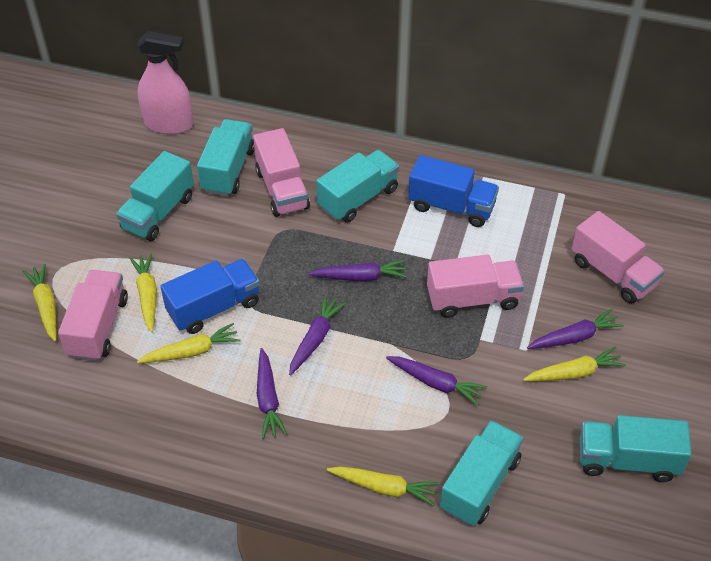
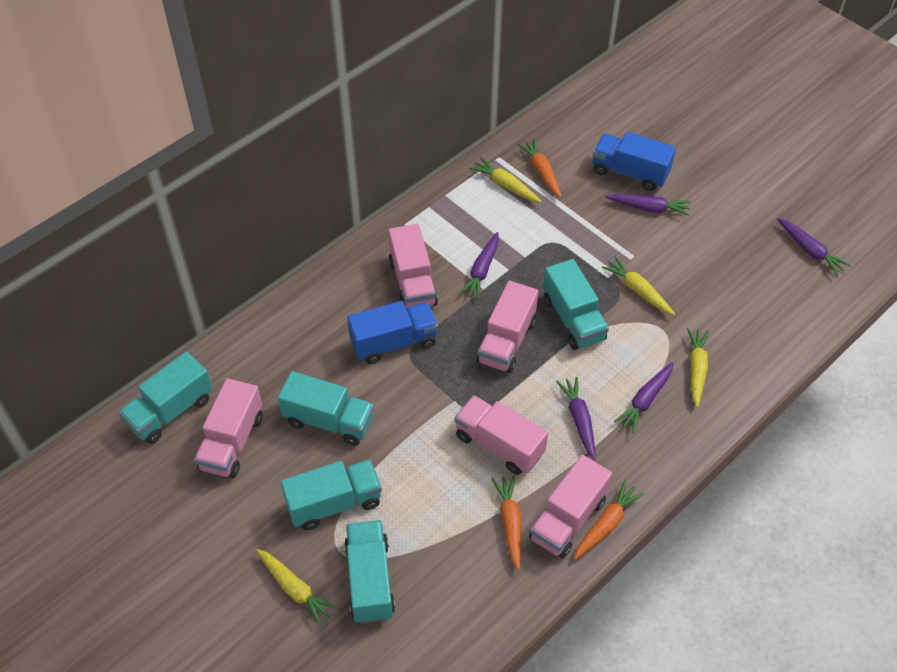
orange carrot: 0 -> 3
pink spray bottle: 1 -> 0
pink truck: 4 -> 5
yellow carrot: 5 -> 4

